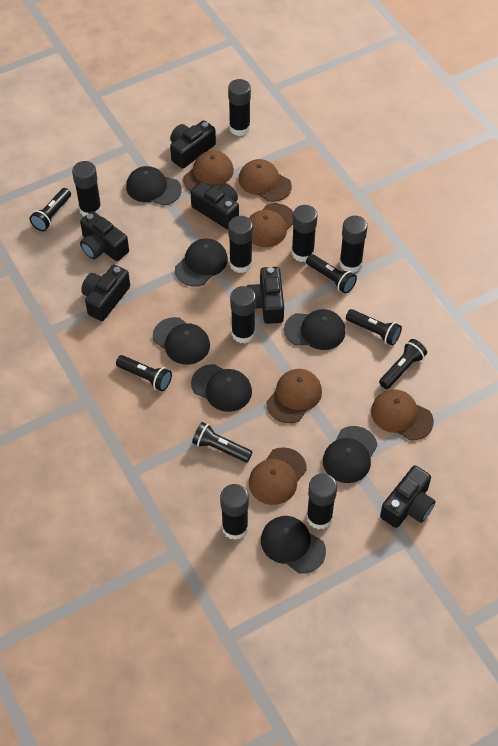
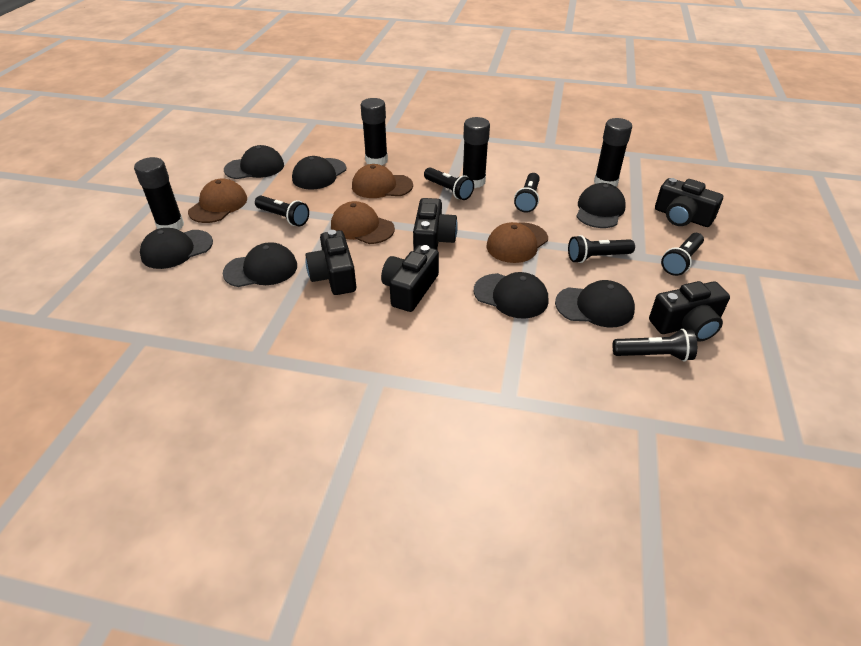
black camera: 6 -> 5
black glue stick: 8 -> 4
brown cap: 6 -> 4

